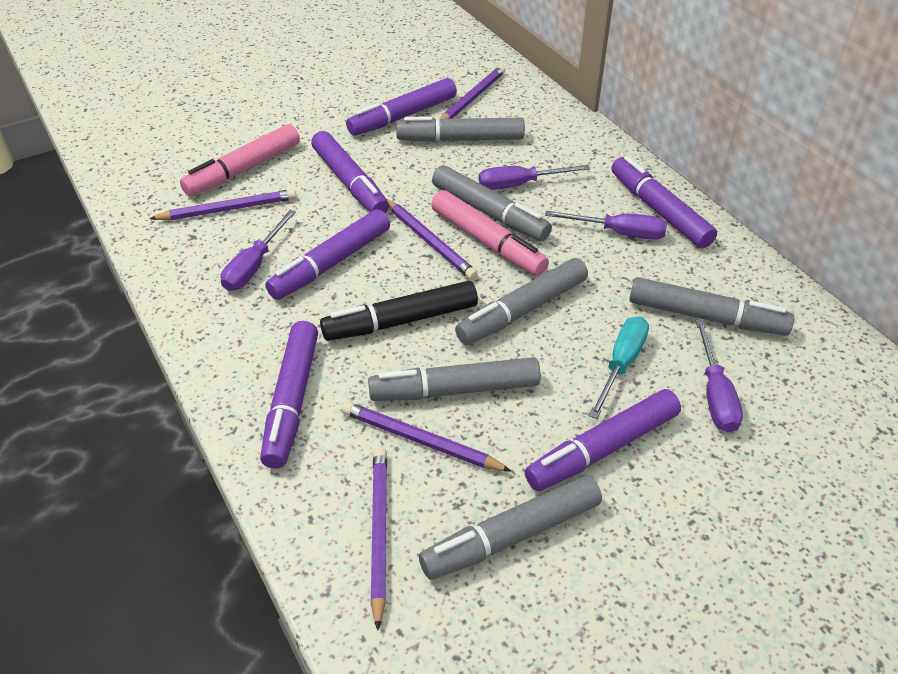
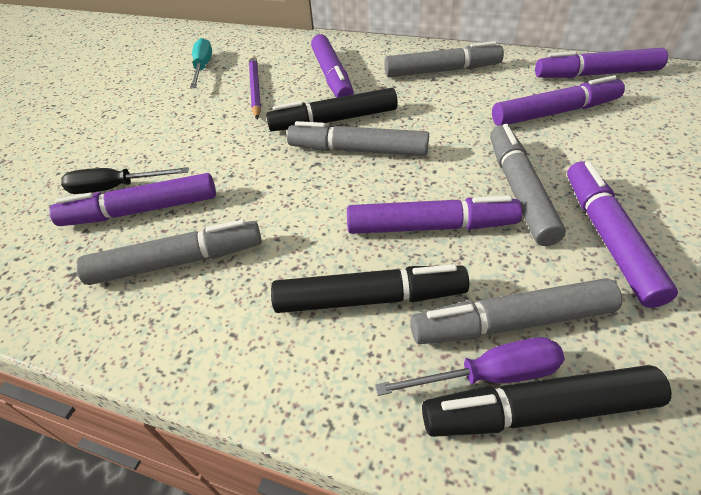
black marker: 1 -> 3
black screwdriver: 0 -> 1
grey marker: 6 -> 5
pink marker: 2 -> 0
purple pencil: 5 -> 1
purple screwdriver: 4 -> 1

